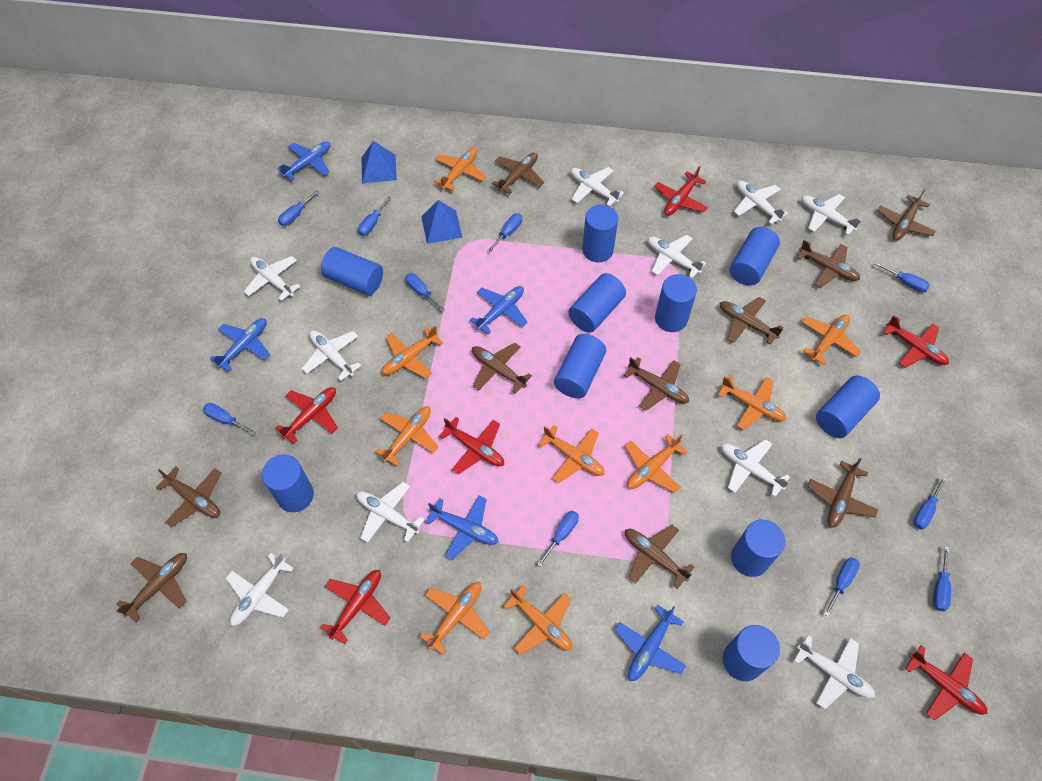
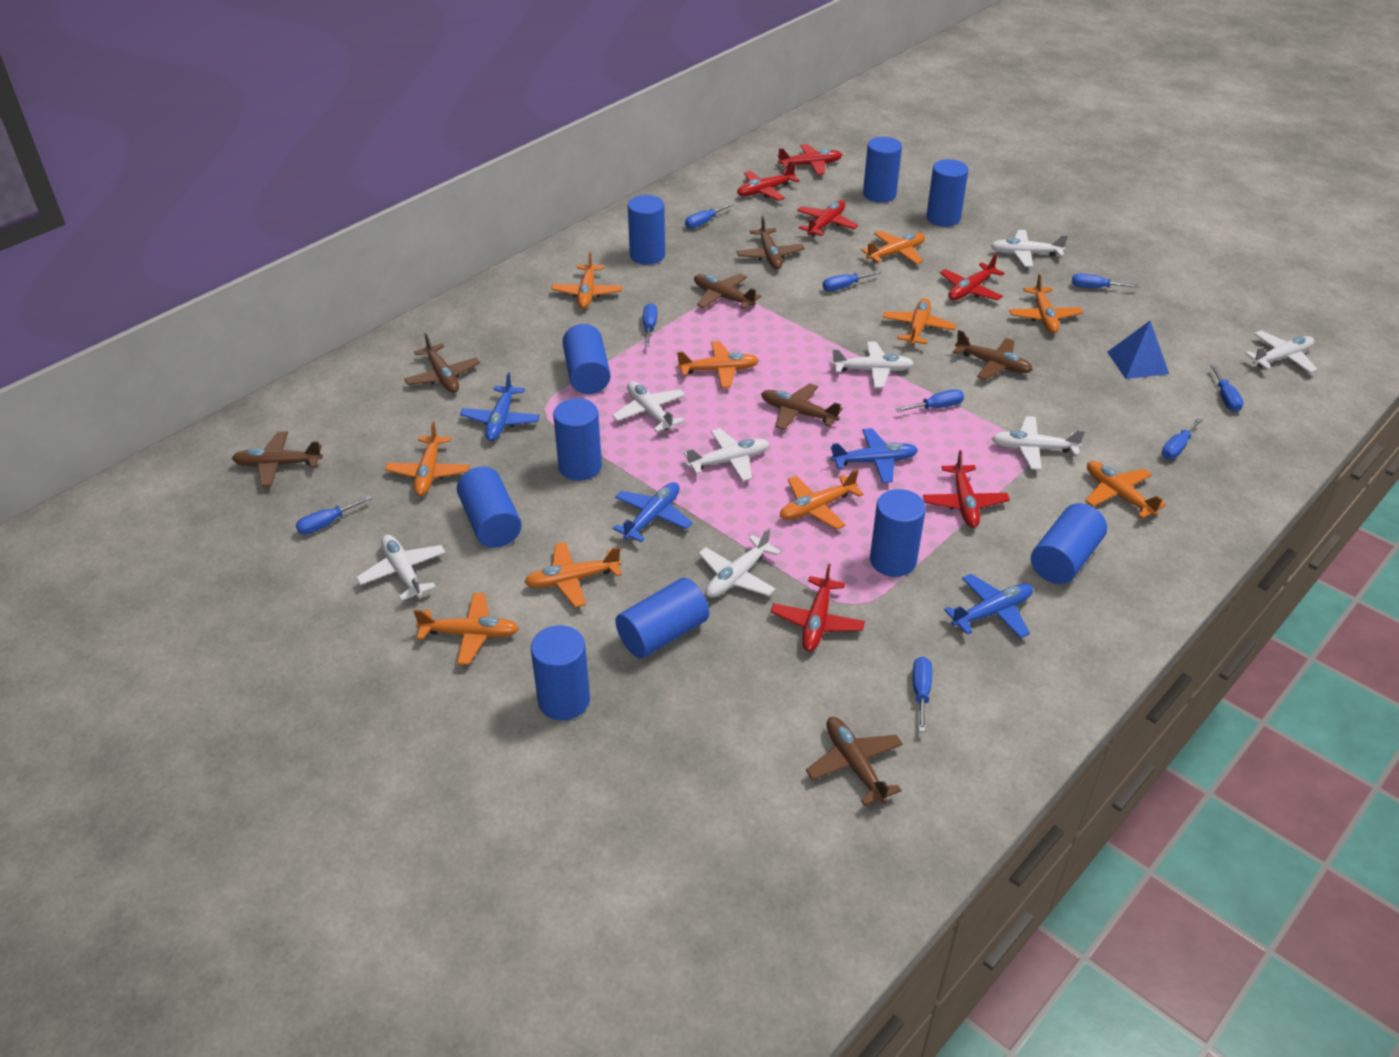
blue plane: 5 -> 4
blue pyramid: 2 -> 1
blue screwdriver: 10 -> 9
brown plane: 10 -> 7
orange plane: 9 -> 10
white plane: 10 -> 8

